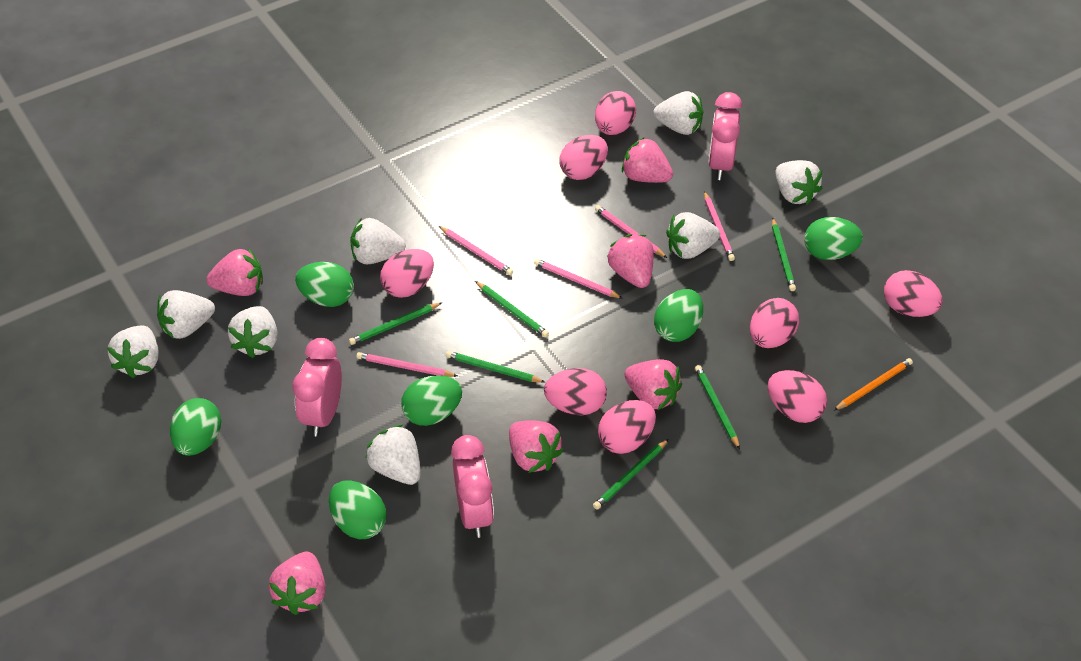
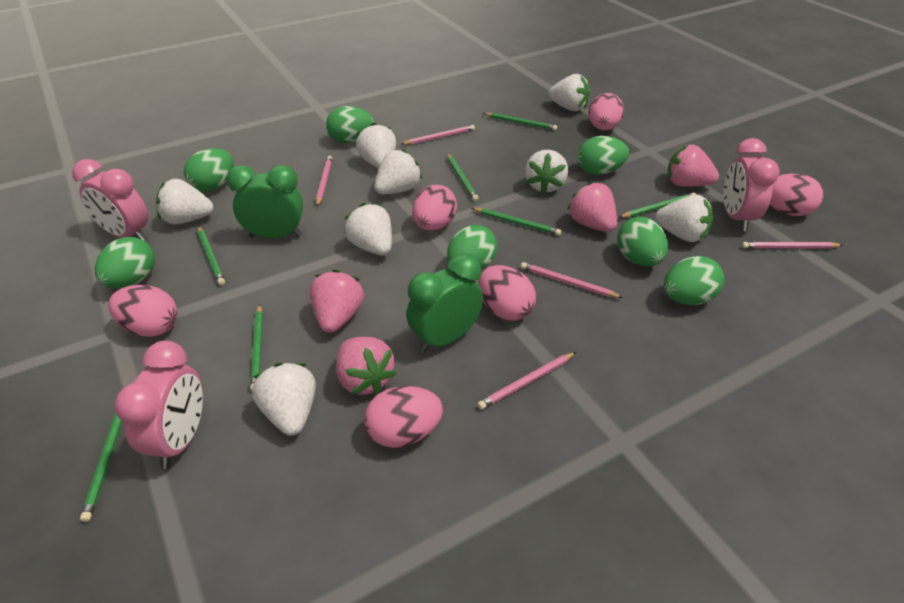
green clock: 0 -> 2
green egg: 6 -> 7
green pencil: 6 -> 7
orange pencil: 1 -> 0
pink egg: 8 -> 6
pink strawberry: 6 -> 4

